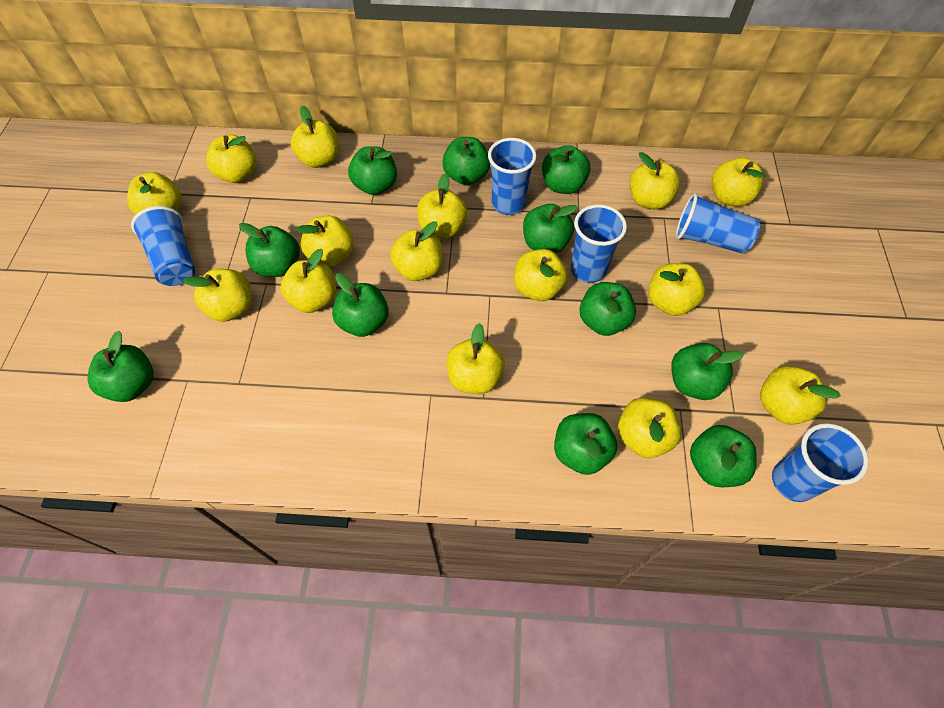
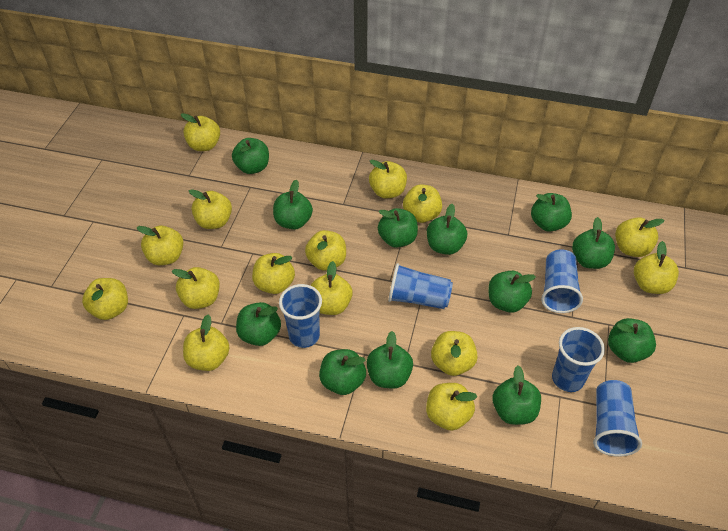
green apple: 11 -> 12

